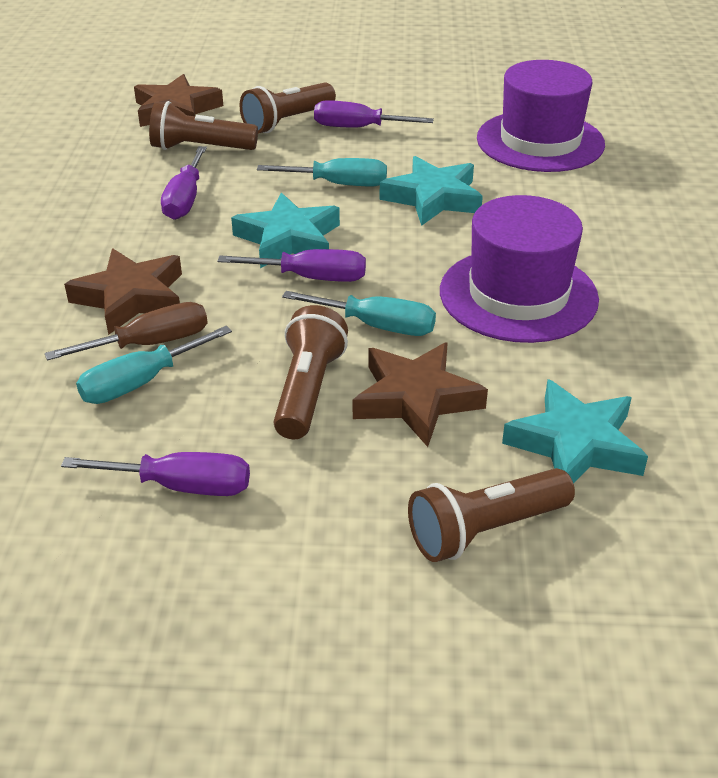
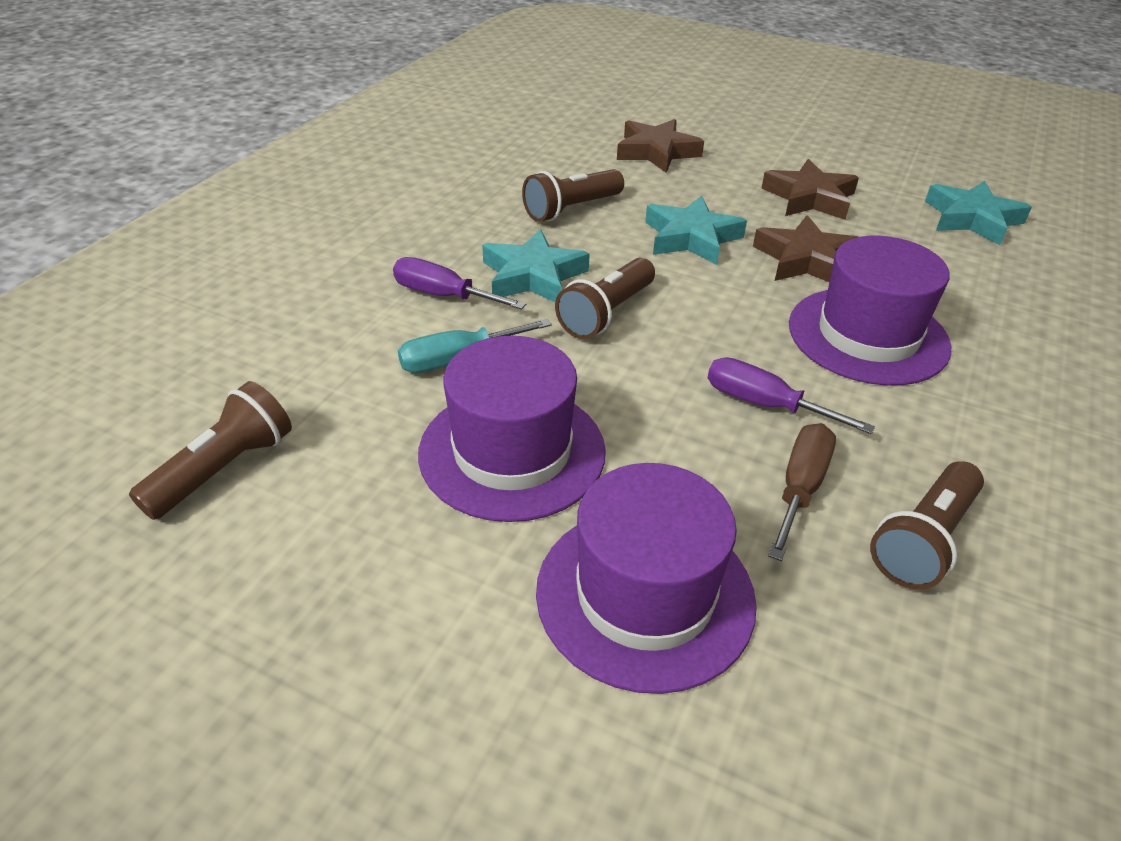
purple hat: 2 -> 3
purple screwdriver: 4 -> 2
turquoise screwdriver: 3 -> 1

